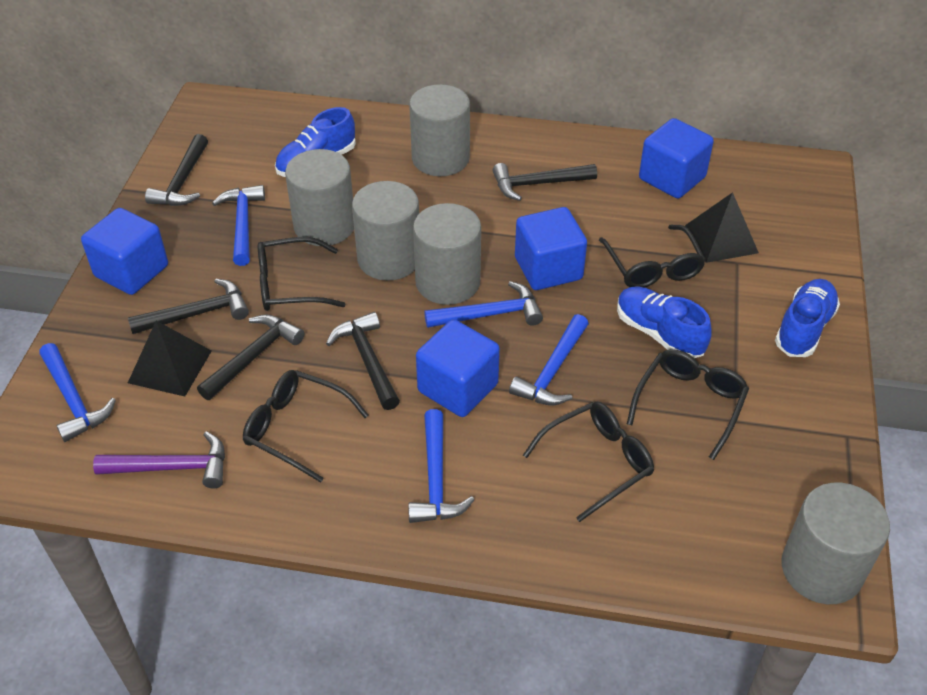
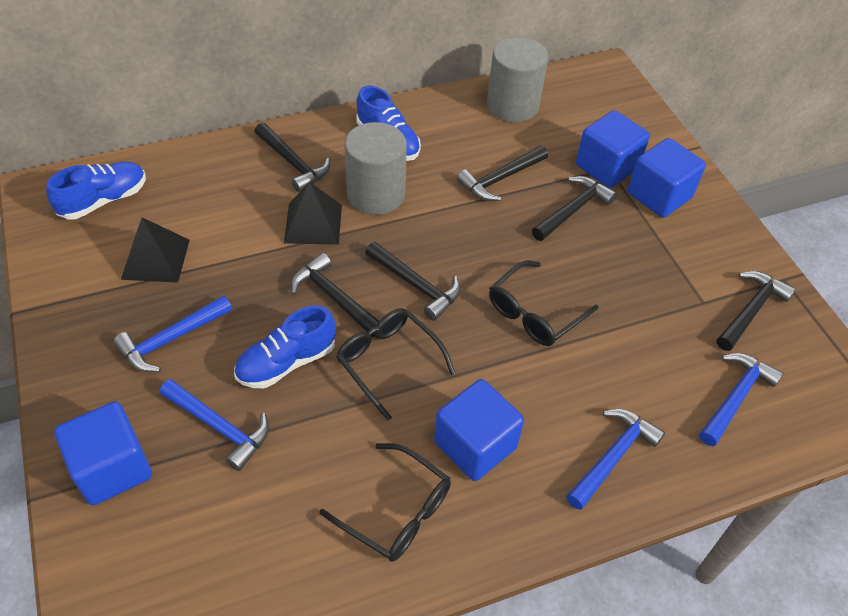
black glasses: 5 -> 3
black hammer: 5 -> 6
blue hammer: 5 -> 4
grey cylinder: 5 -> 2
purple hammer: 1 -> 0

